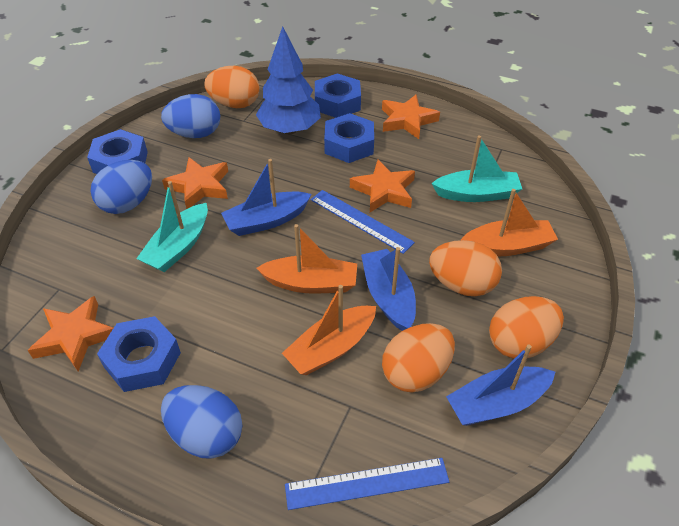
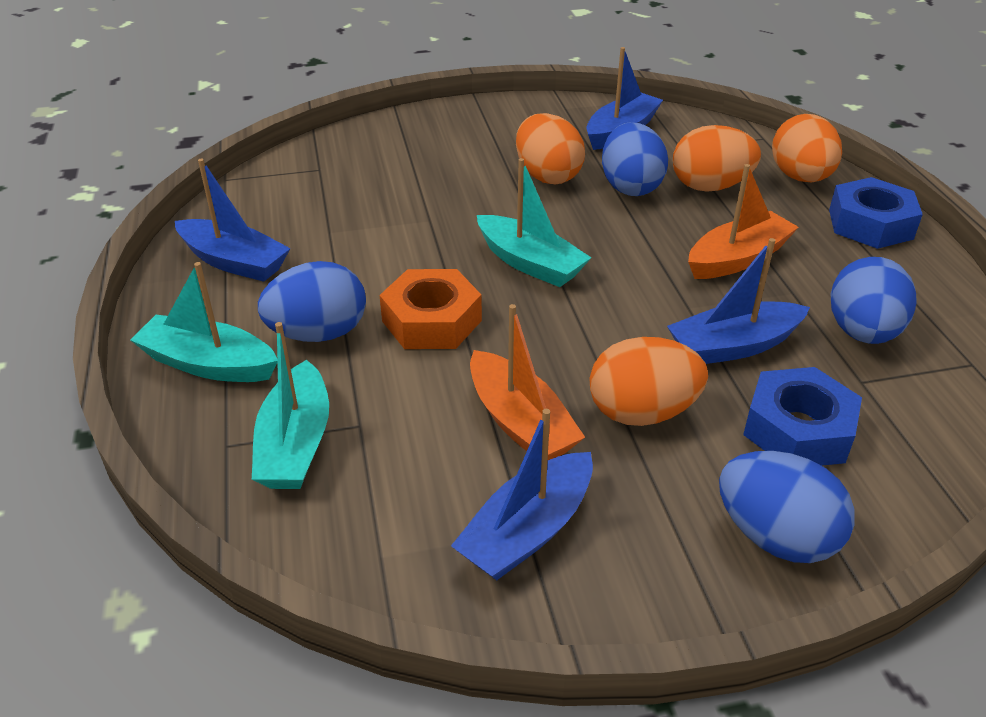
blue boat: 3 -> 4
blue egg: 3 -> 4
blue nut: 4 -> 2
blue ruler: 2 -> 0
blue tree: 1 -> 0
orange boat: 3 -> 2
orange nut: 0 -> 1
orange star: 4 -> 0
turquoise boat: 2 -> 3

